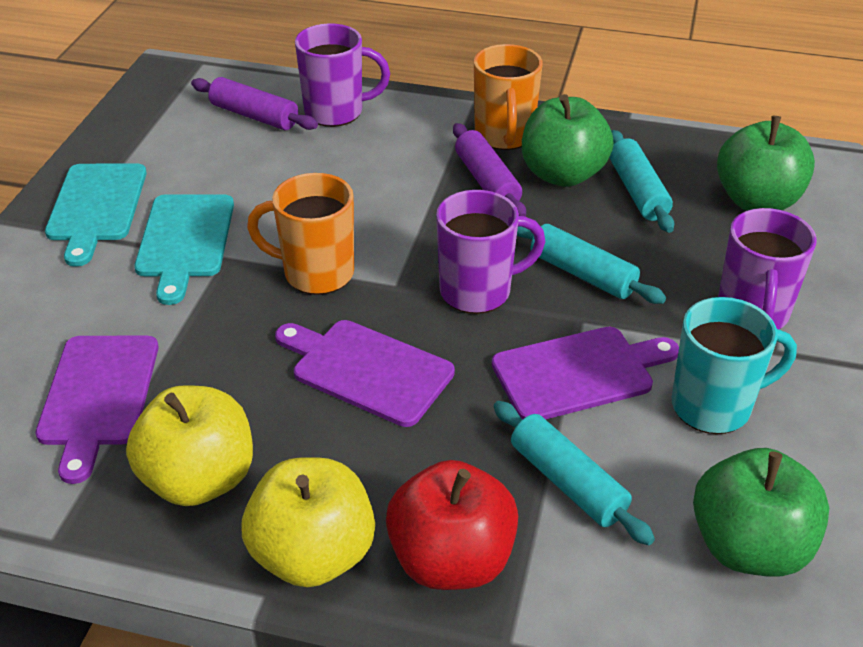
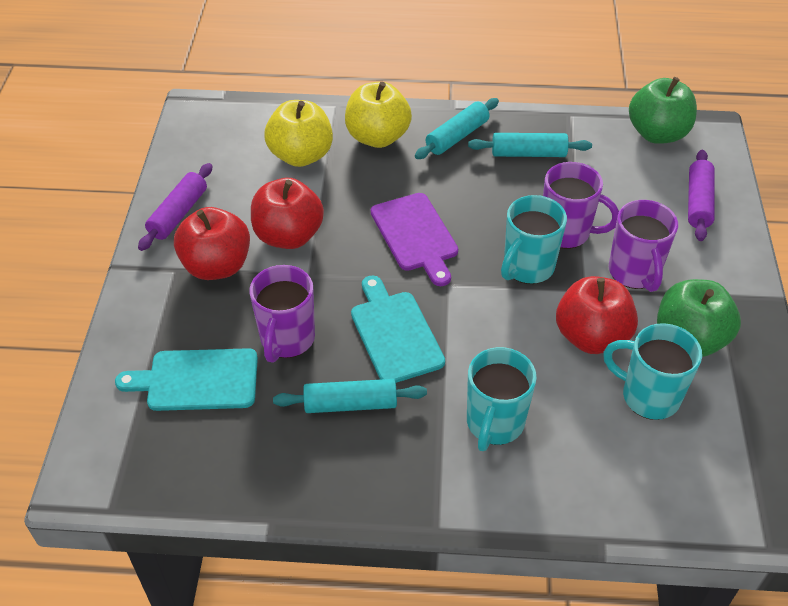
green apple: 3 -> 2
orange mug: 2 -> 0
purple cutting board: 3 -> 1
red apple: 1 -> 3
turquoise mug: 1 -> 3

